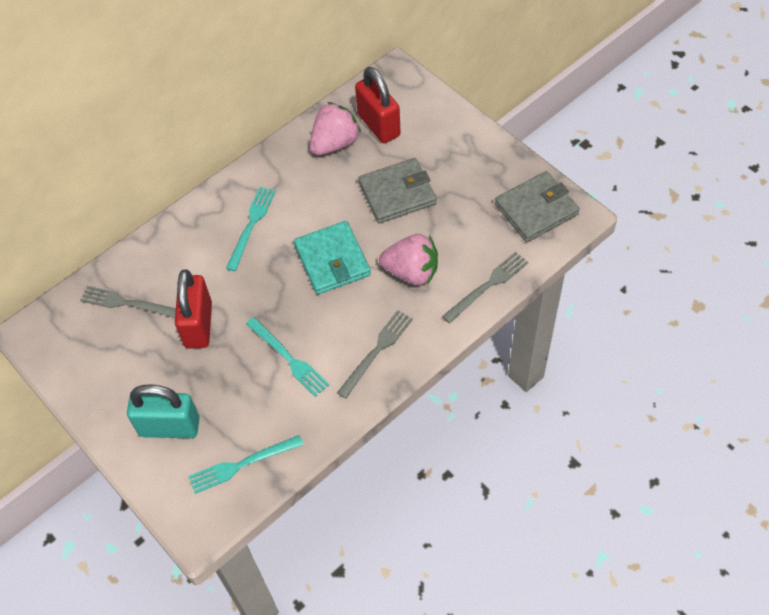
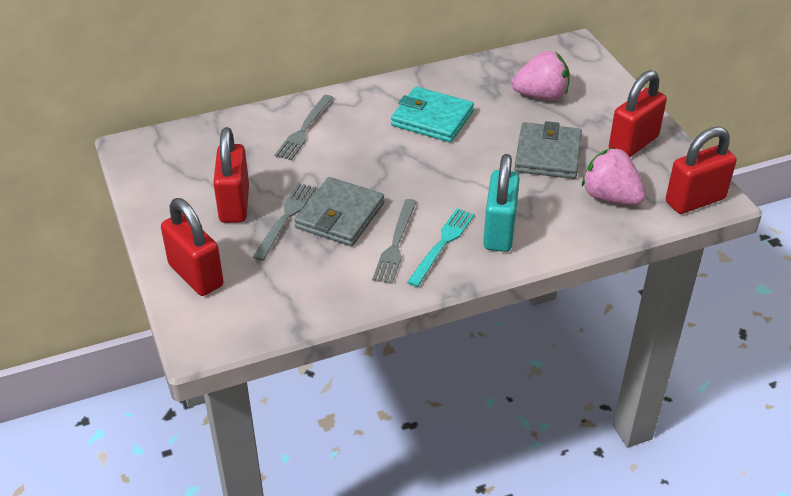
red padlock: 2 -> 4
turquoise fork: 3 -> 1

